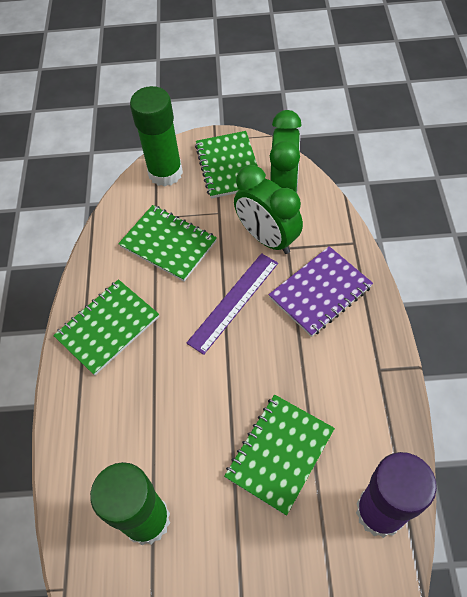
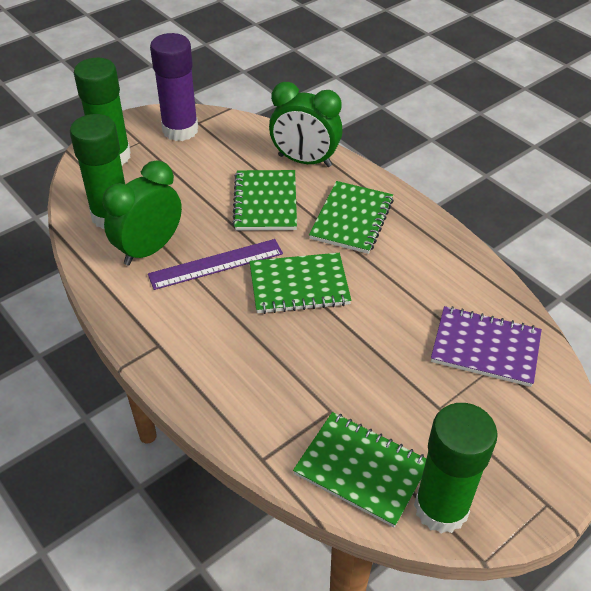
green glue stick: 2 -> 3

